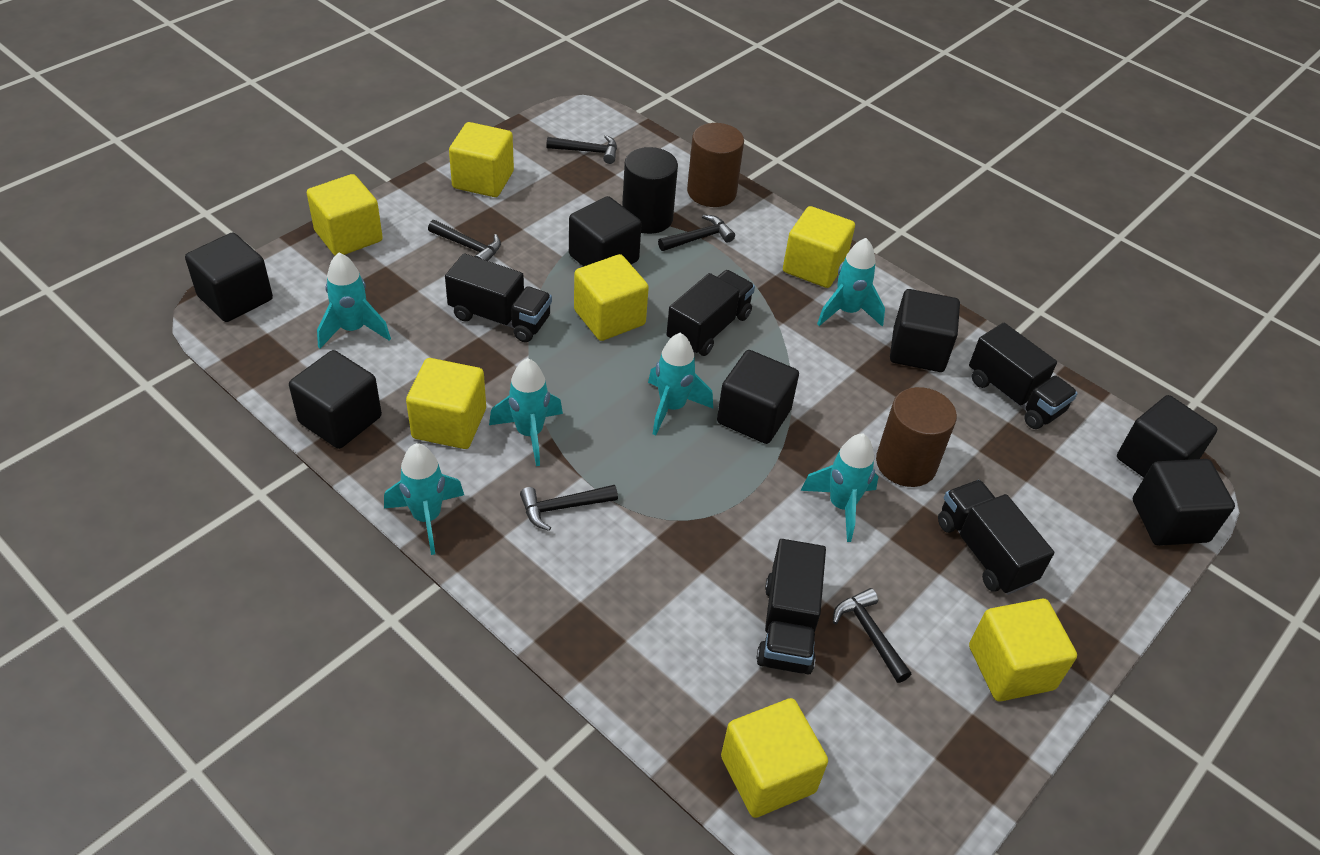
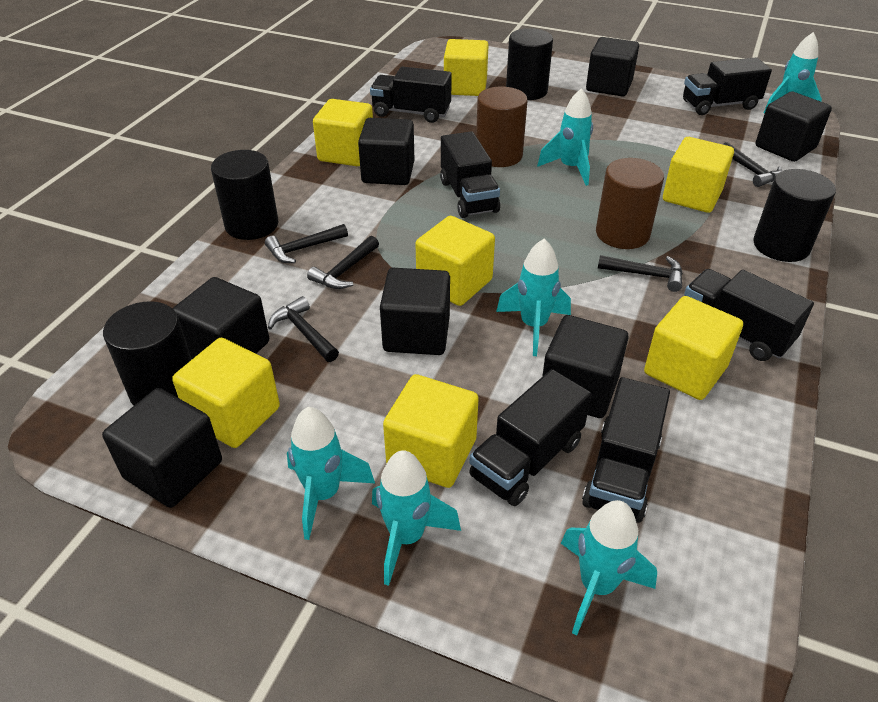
black cylinder: 1 -> 4
black truck: 5 -> 6

